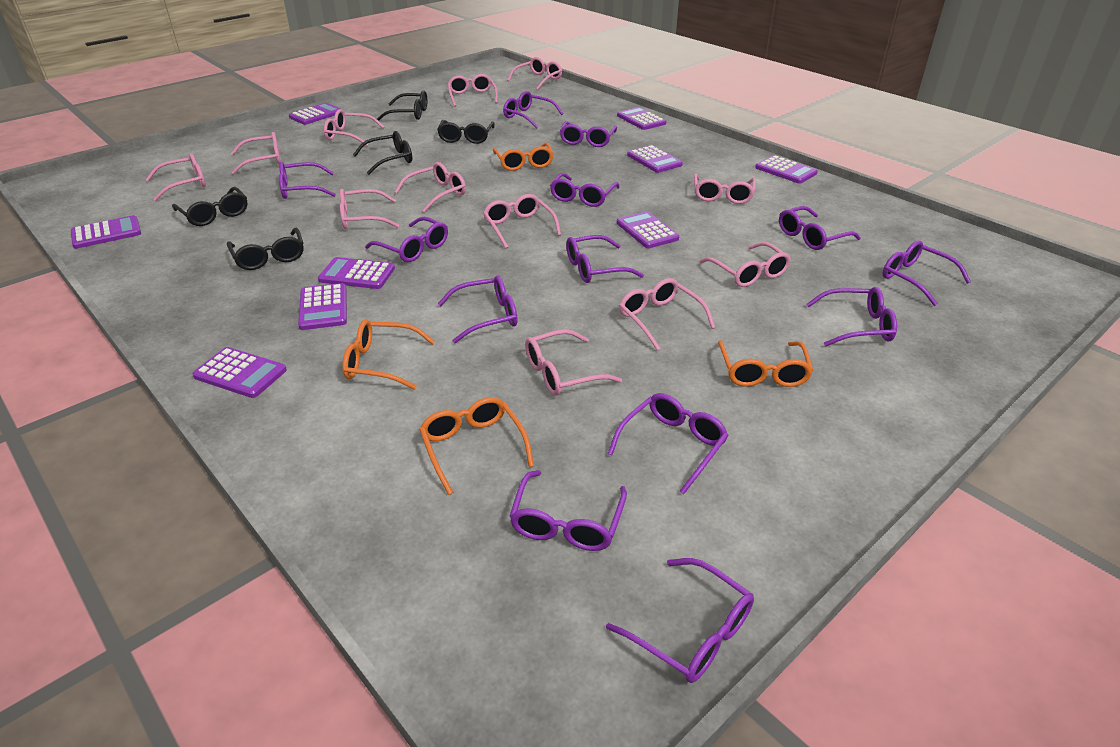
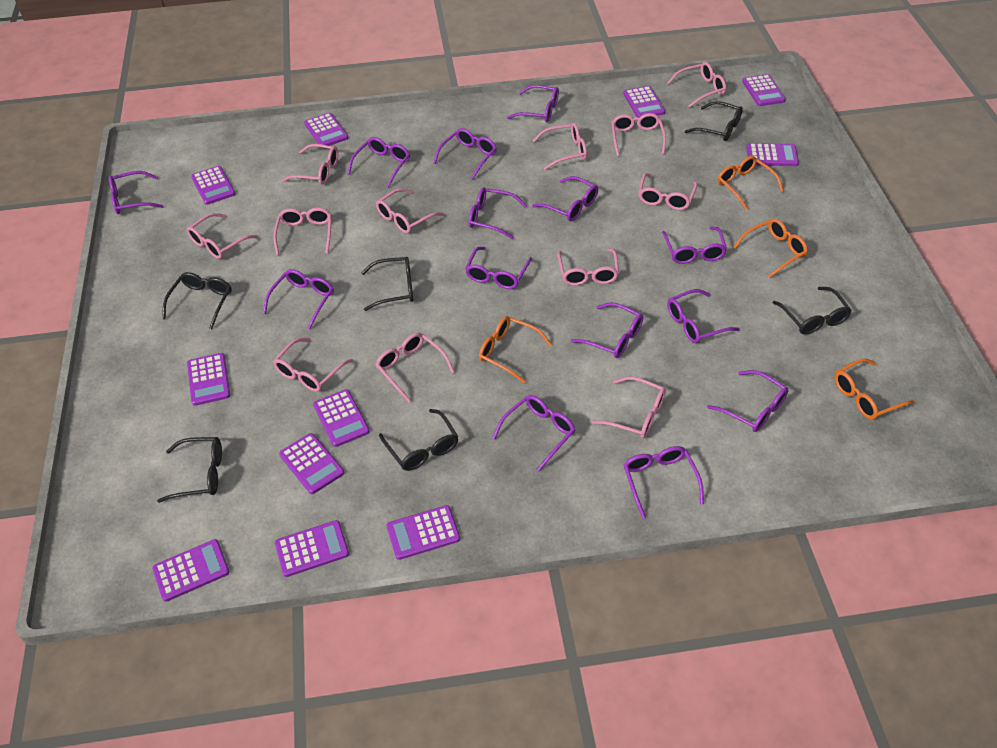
black glasses: 5 -> 6
purple calculator: 9 -> 11
purple glasses: 13 -> 14

